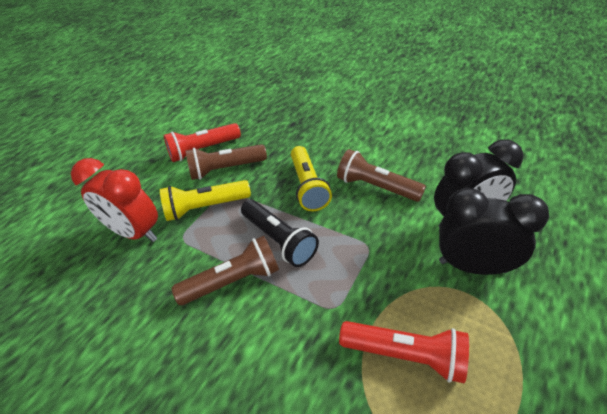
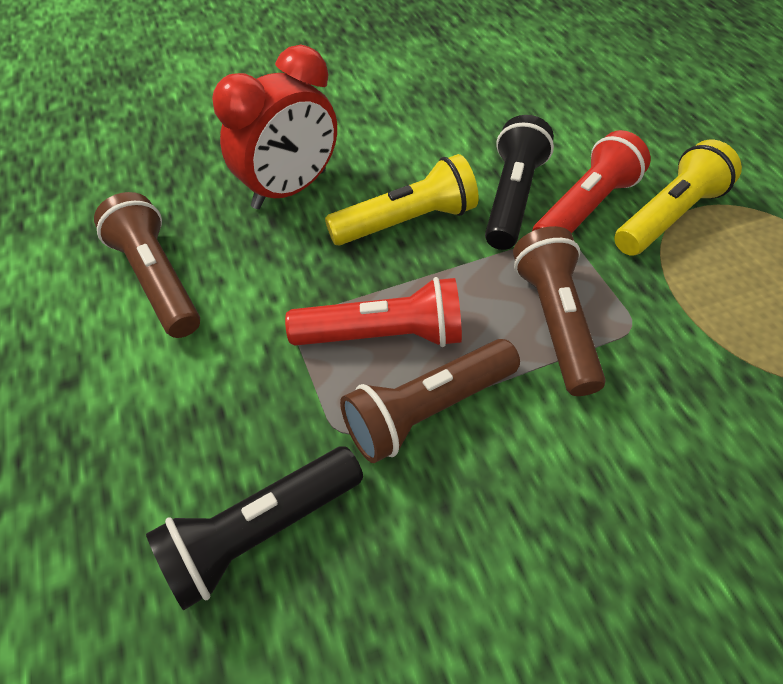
black clock: 2 -> 0
black flashlight: 1 -> 2

